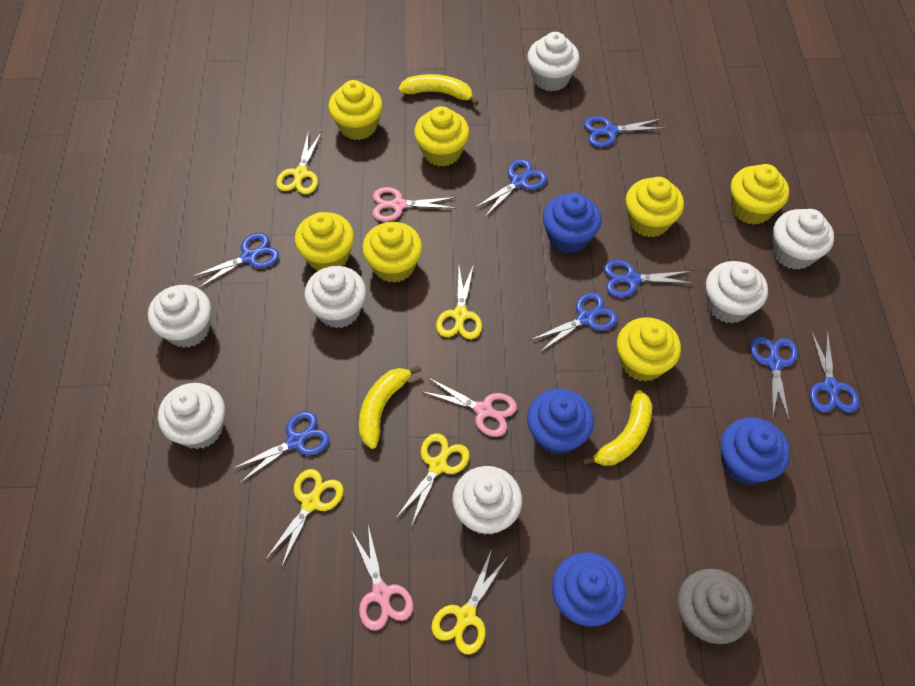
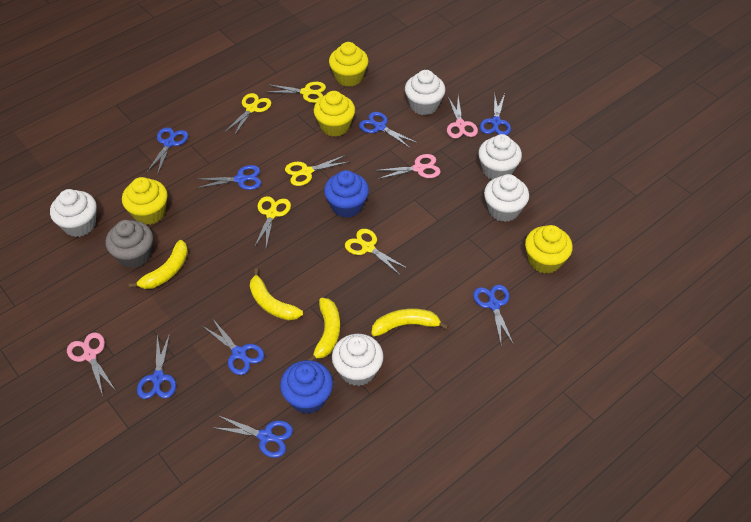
blue cupcake: 4 -> 2
white cupcake: 7 -> 5
yellow banana: 3 -> 4
yellow cupcake: 7 -> 4

